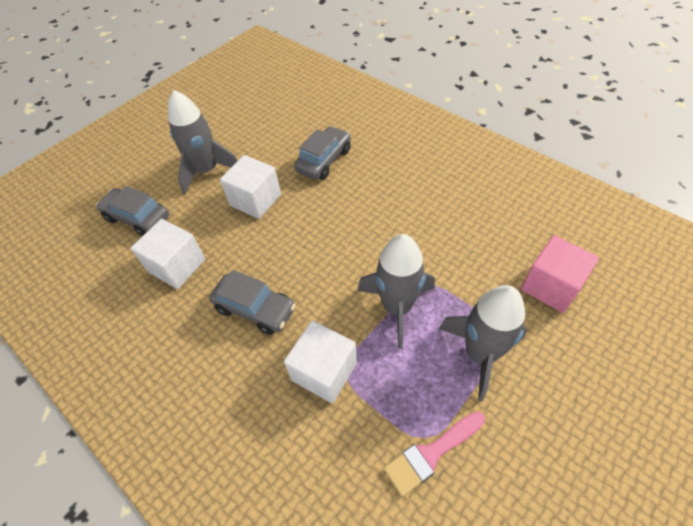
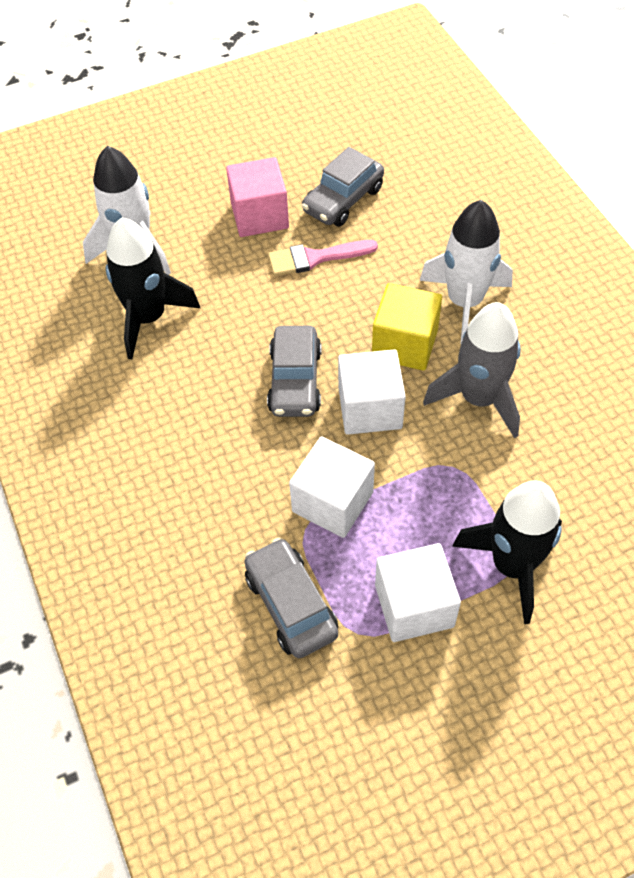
black rocket: 0 -> 2
grey rocket: 3 -> 1
white rocket: 0 -> 2
yellow cube: 0 -> 1

